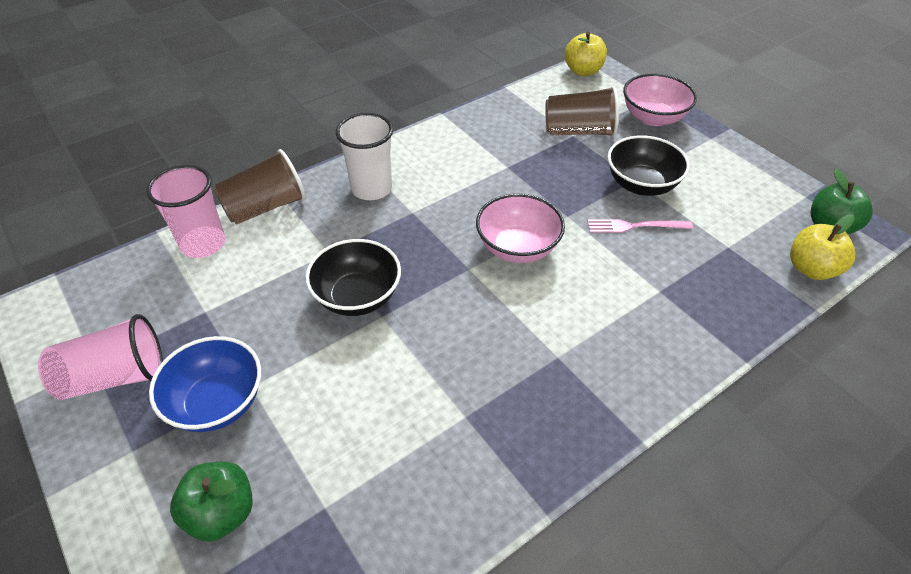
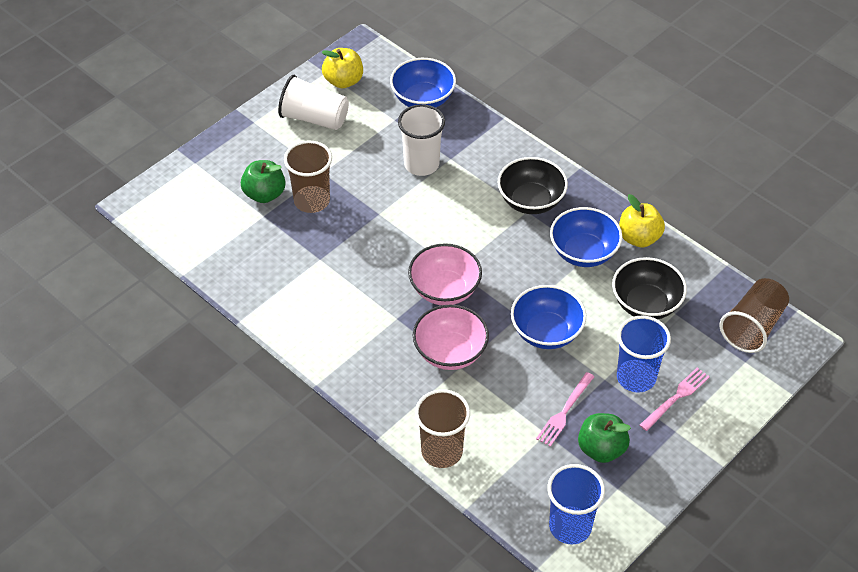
blue bowl: 1 -> 3
blue cup: 0 -> 2
brown cup: 2 -> 3
pink cup: 2 -> 0
pink fork: 1 -> 2
white cup: 1 -> 2

